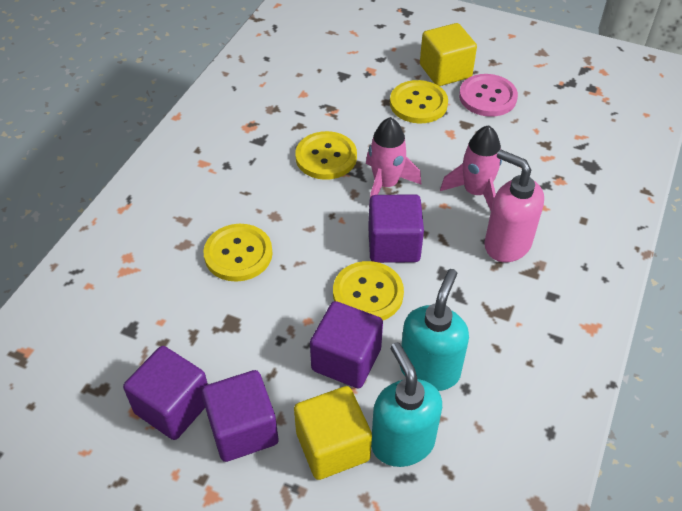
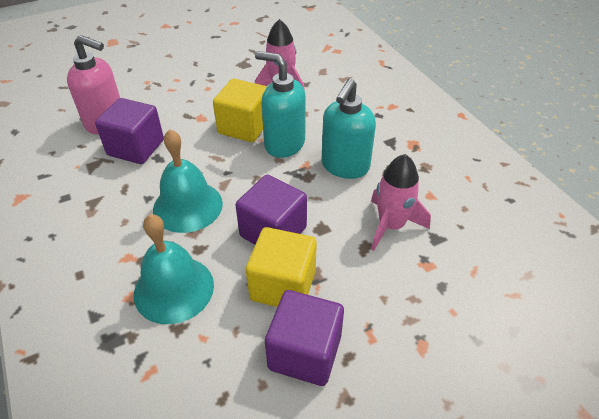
pink button: 1 -> 0
purple cube: 4 -> 3
turquoise bell: 0 -> 2
yellow button: 4 -> 0

